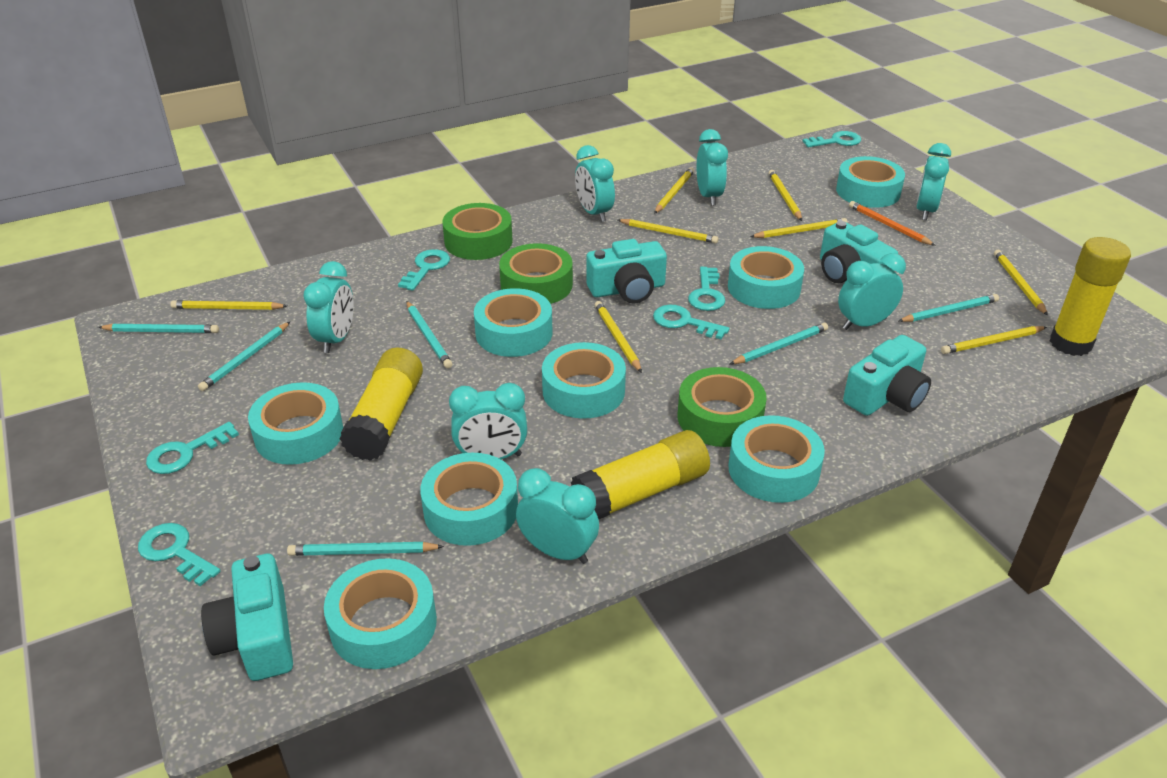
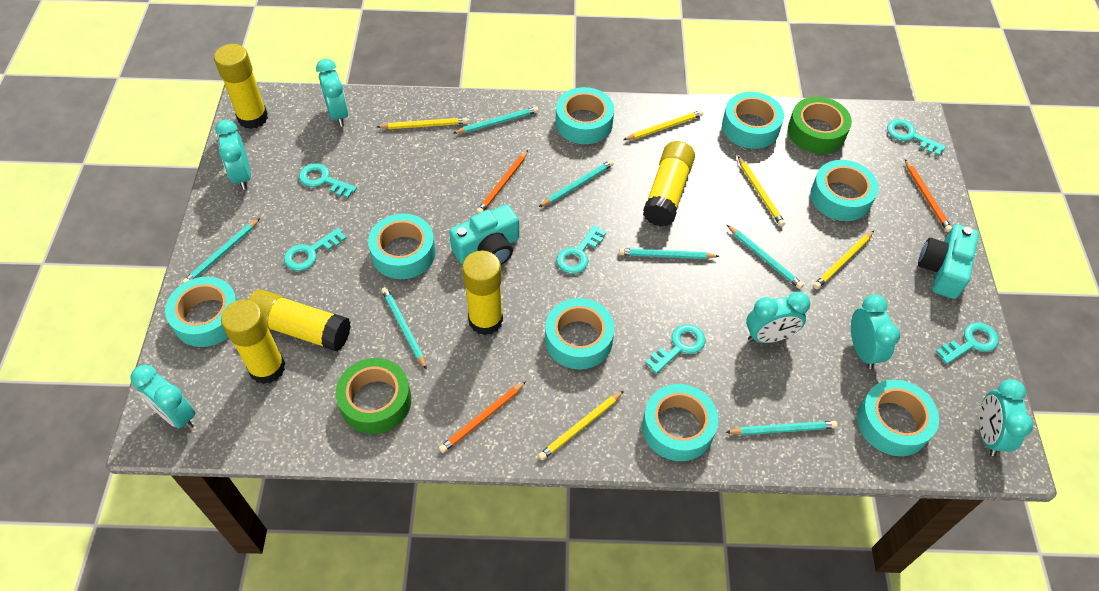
green tape: 3 -> 2
orange pencil: 1 -> 3
turquoise camera: 4 -> 2
turquoise clock: 7 -> 6
turquoise pencil: 6 -> 7
yellow glue stick: 3 -> 5
yellow pencil: 8 -> 5

